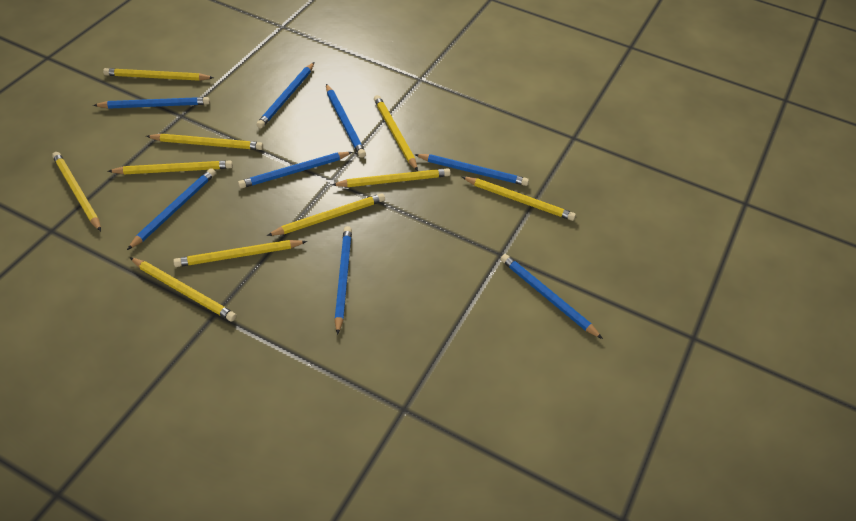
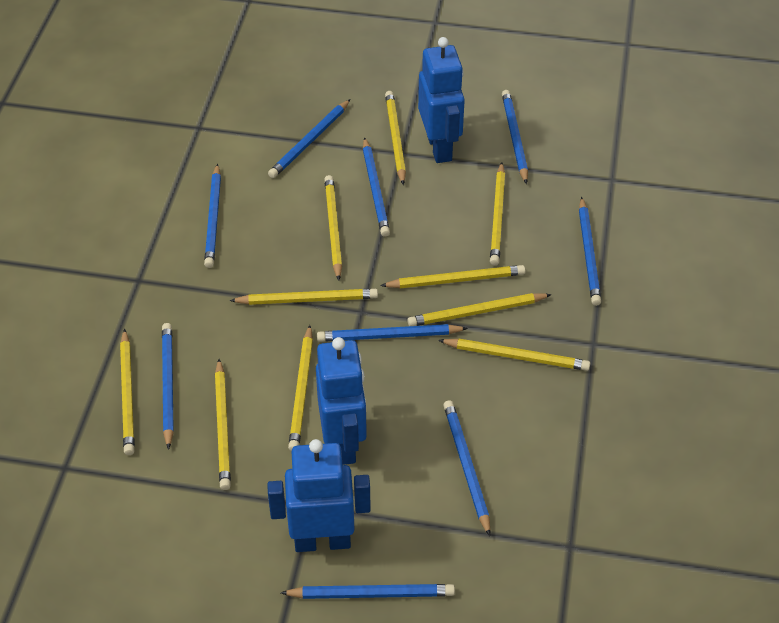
blue pencil: 8 -> 9
blue robot: 0 -> 3

